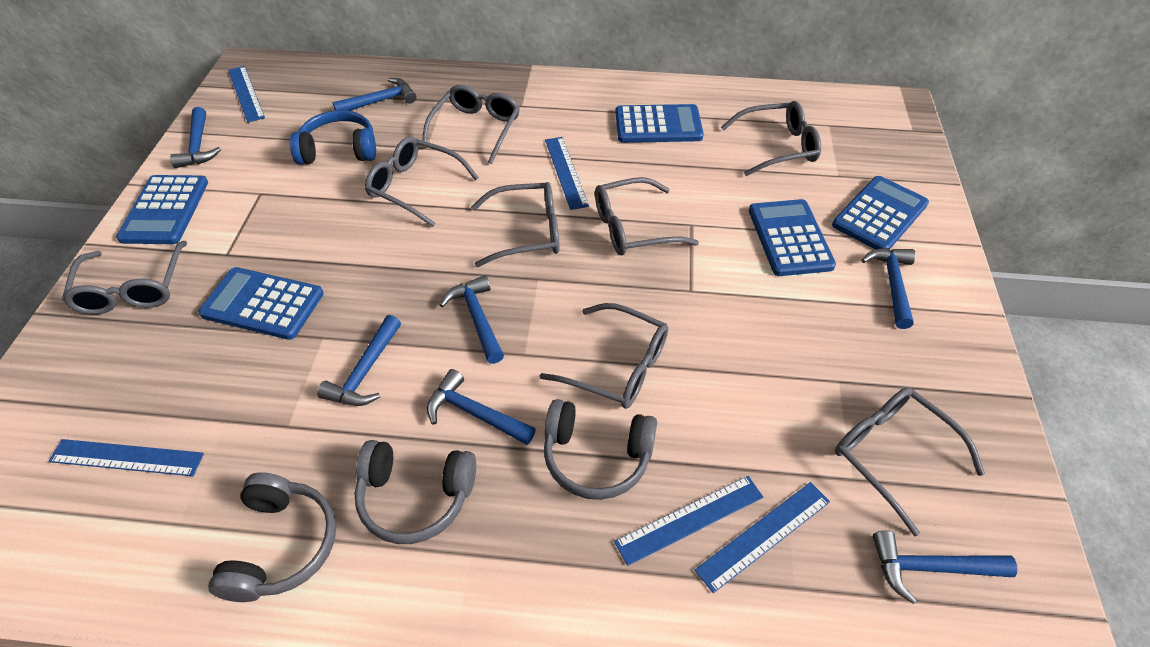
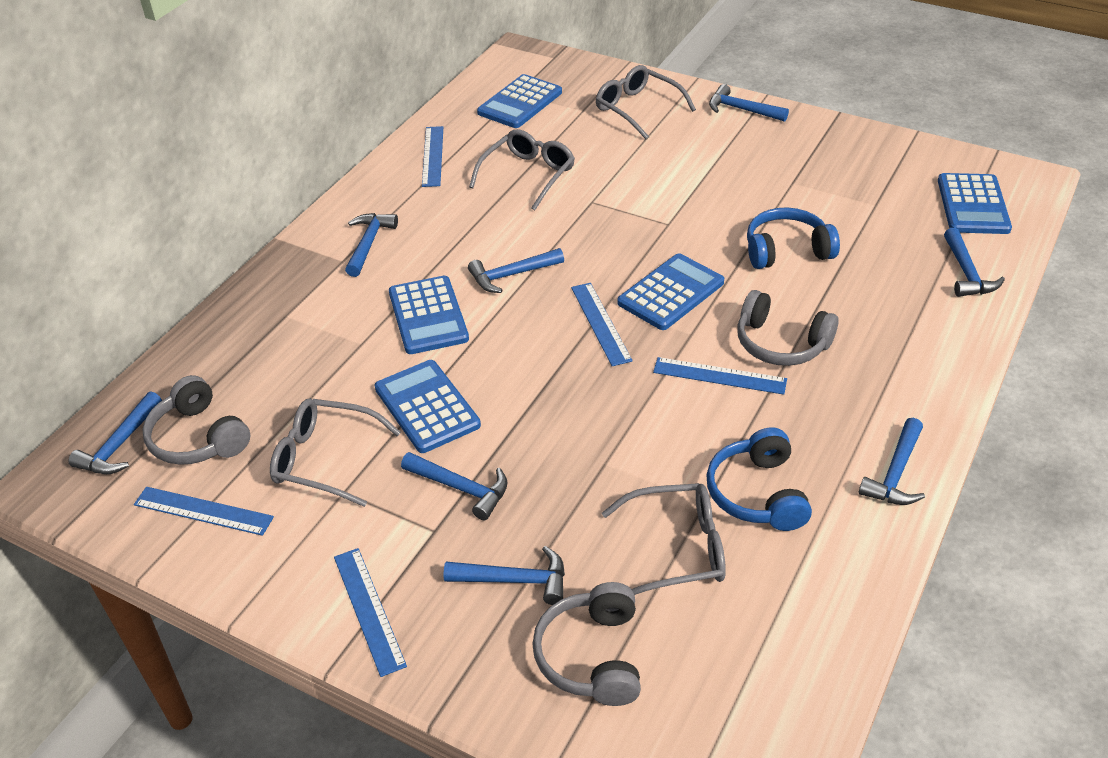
blue hammer: 7 -> 8
blue headphones: 1 -> 2
grey glasses: 8 -> 4

